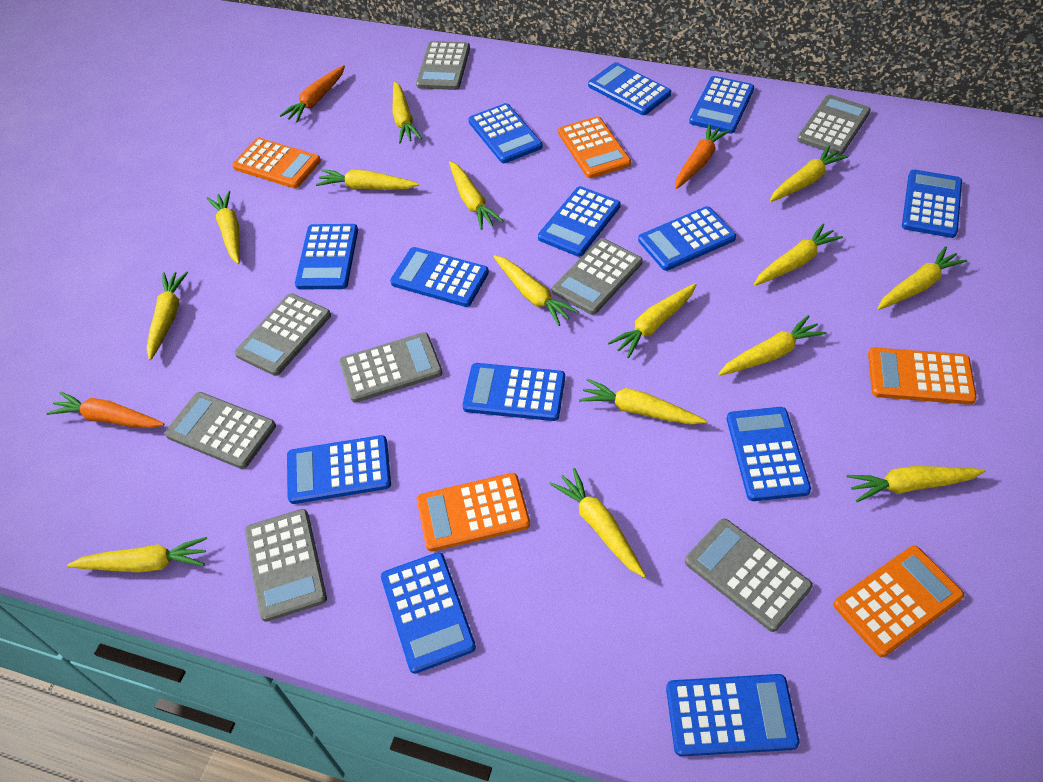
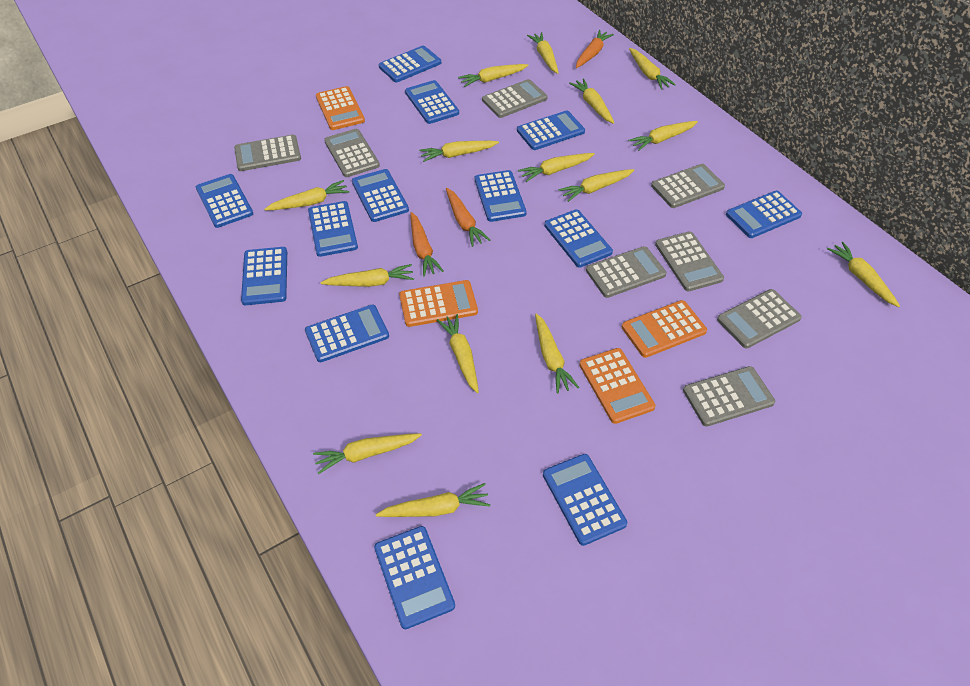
orange calculator: 5 -> 4

